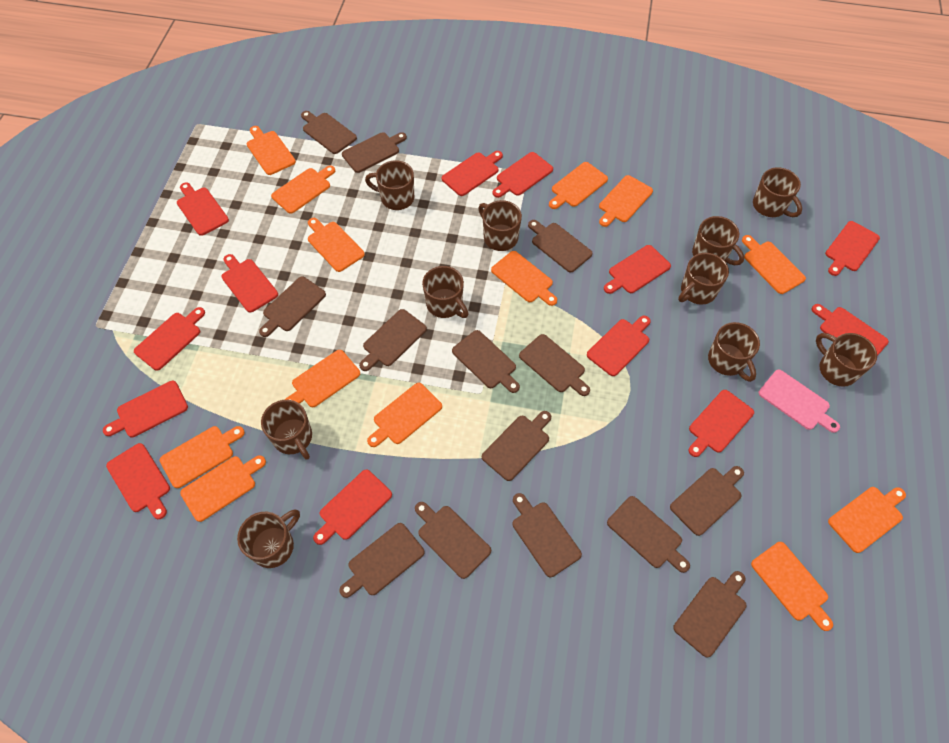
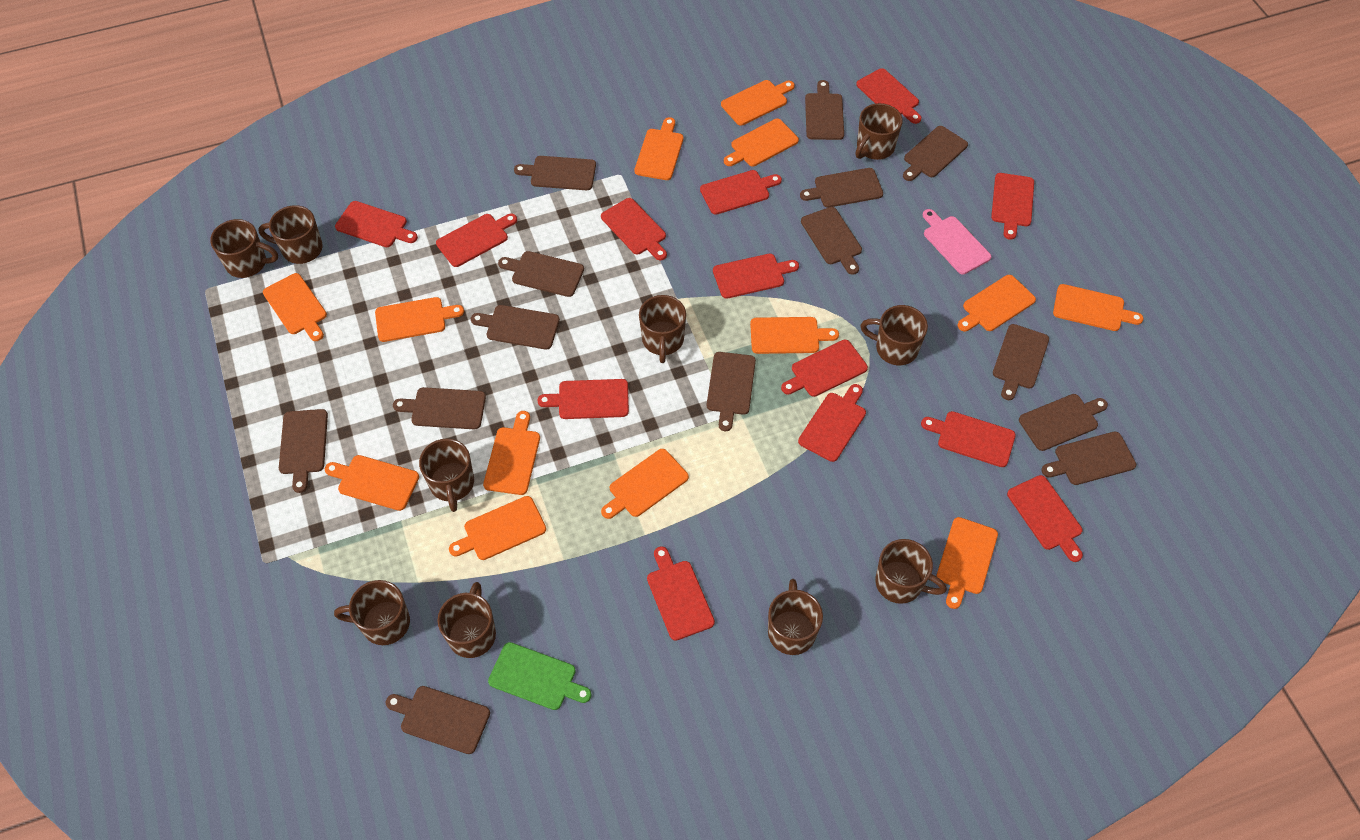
green cutting board: 0 -> 1

